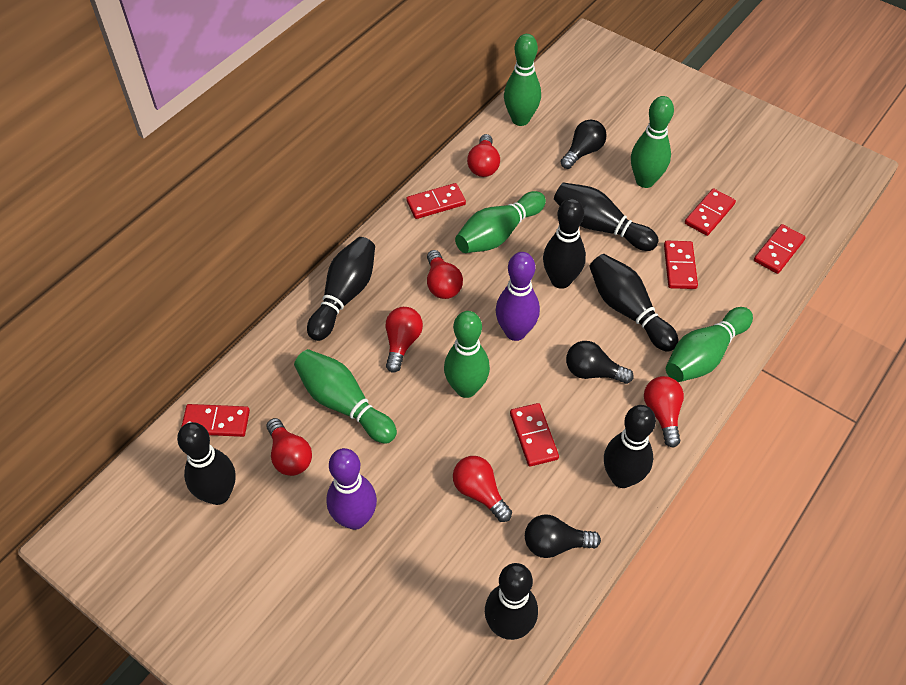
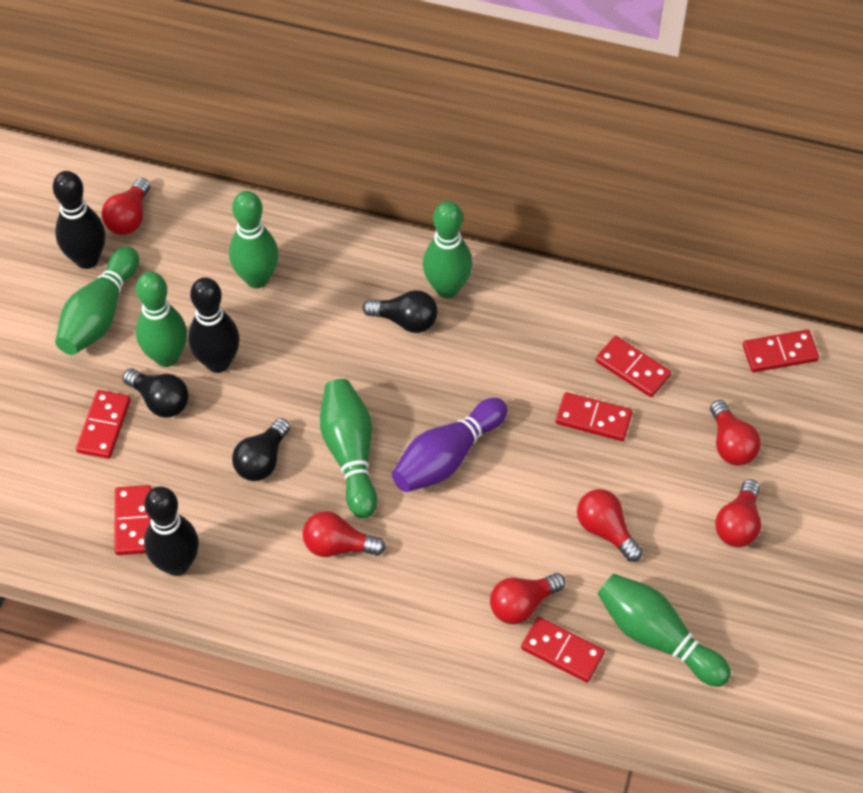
black bowling pin: 7 -> 3
purple bowling pin: 2 -> 1

